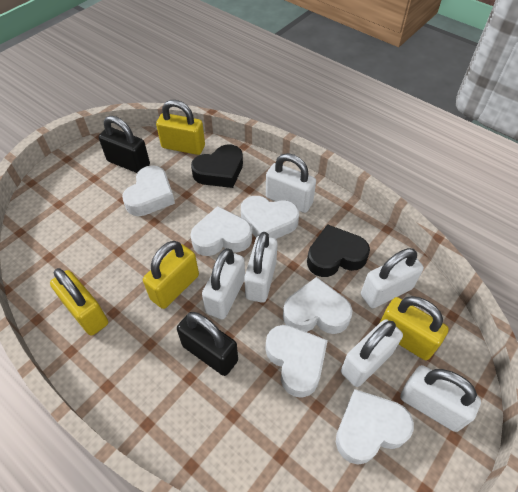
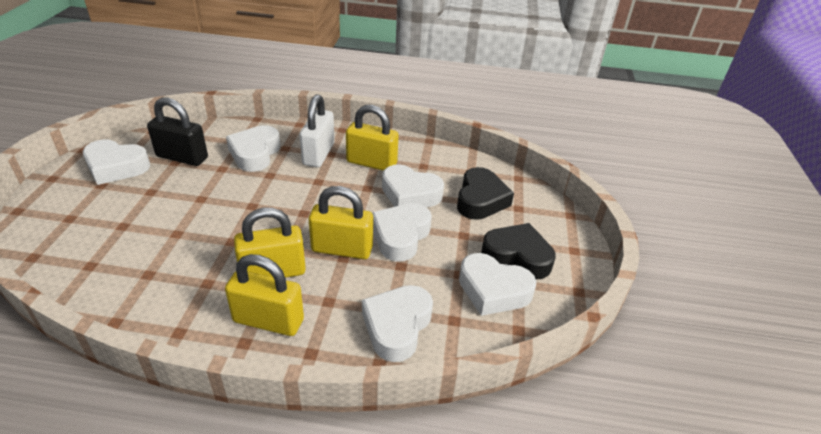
black padlock: 2 -> 1
white padlock: 6 -> 1

